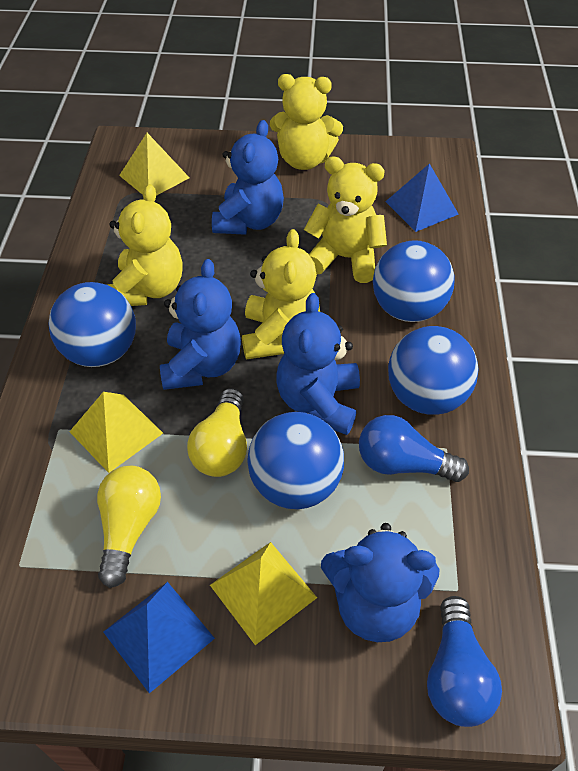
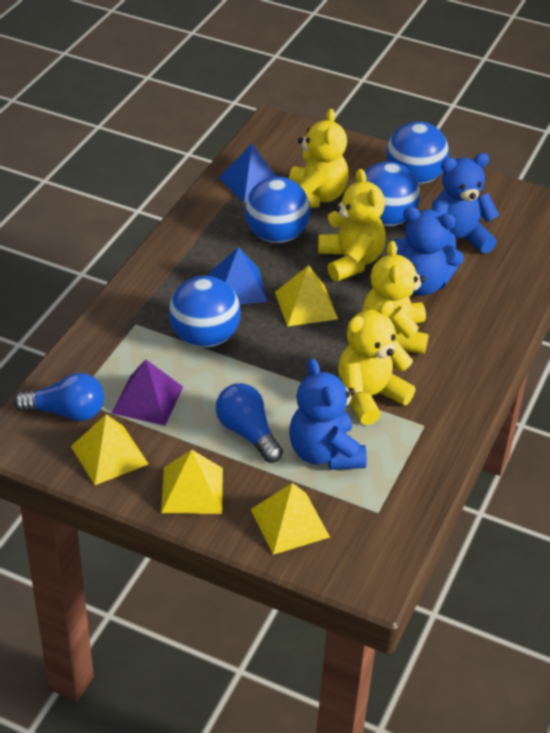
blue teddy bear: 4 -> 3
purple pyramid: 0 -> 1
yellow light bulb: 2 -> 0
yellow pyramid: 3 -> 4

